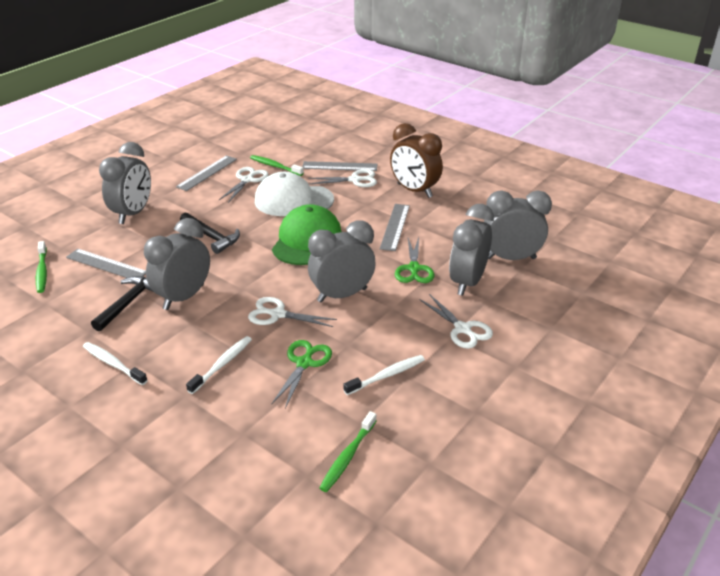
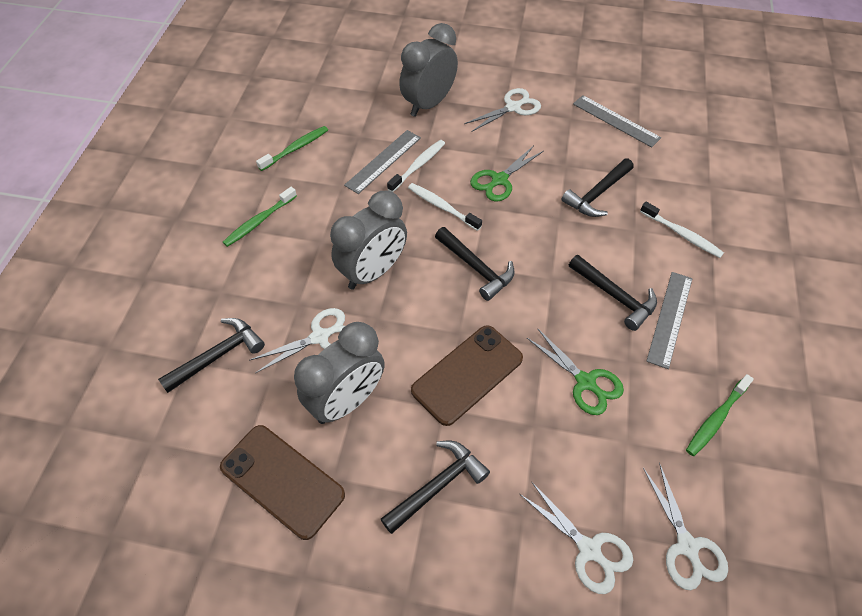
black hammer: 2 -> 5
brown clock: 1 -> 0
brown phone: 0 -> 2
green cap: 1 -> 0
grey clock: 5 -> 3
grey ruler: 4 -> 3
white cap: 1 -> 0

